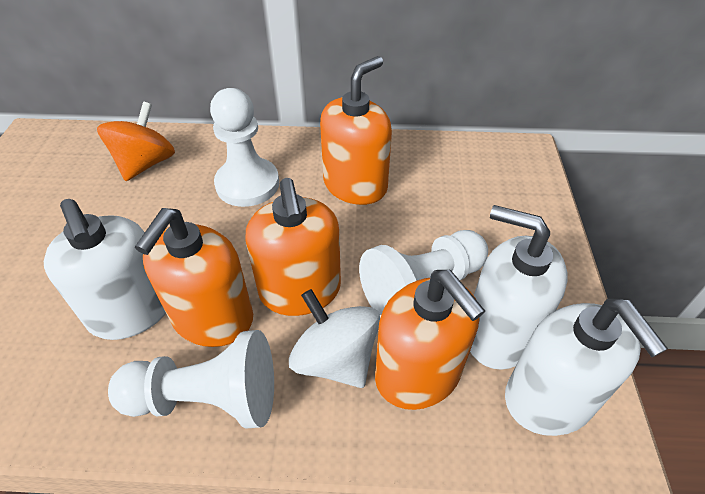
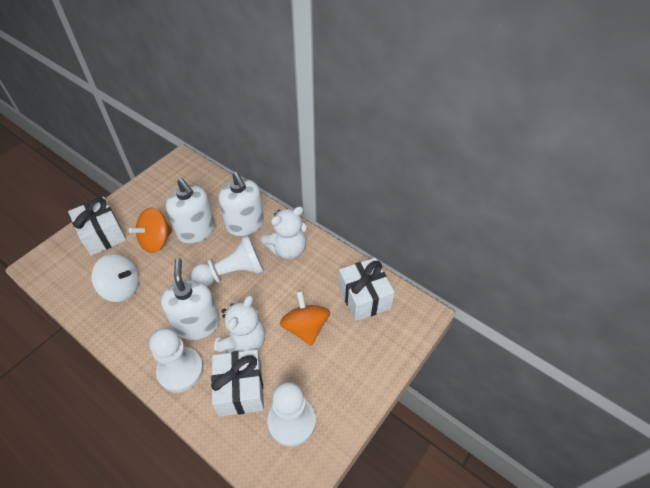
orange soap dispenser: 4 -> 0
orange spinning top: 1 -> 2
white gift: 0 -> 3
white teddy bear: 0 -> 2

